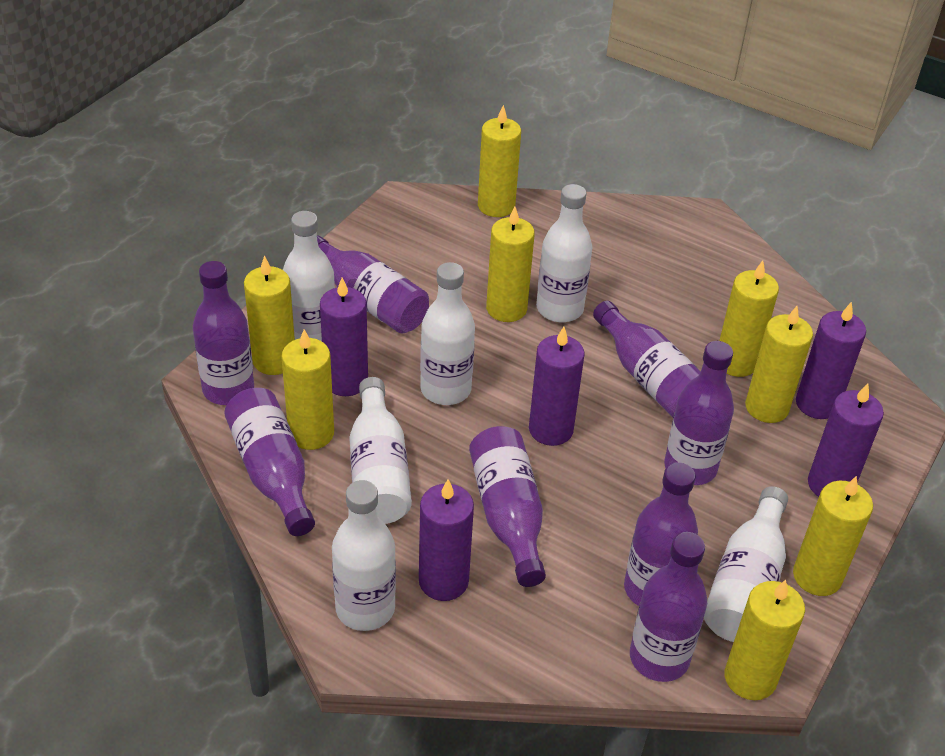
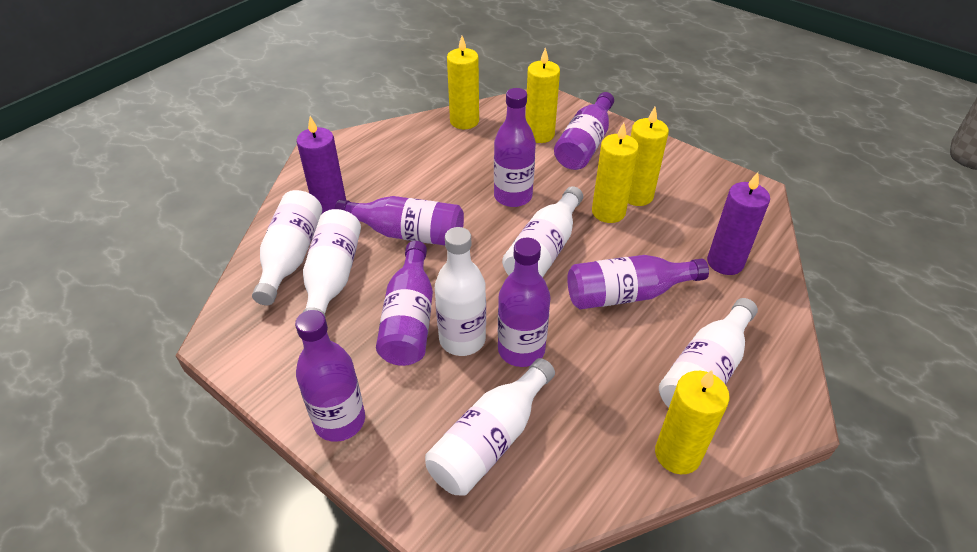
purple bottle: 8 -> 7
purple candle: 5 -> 2
yellow candle: 8 -> 5

